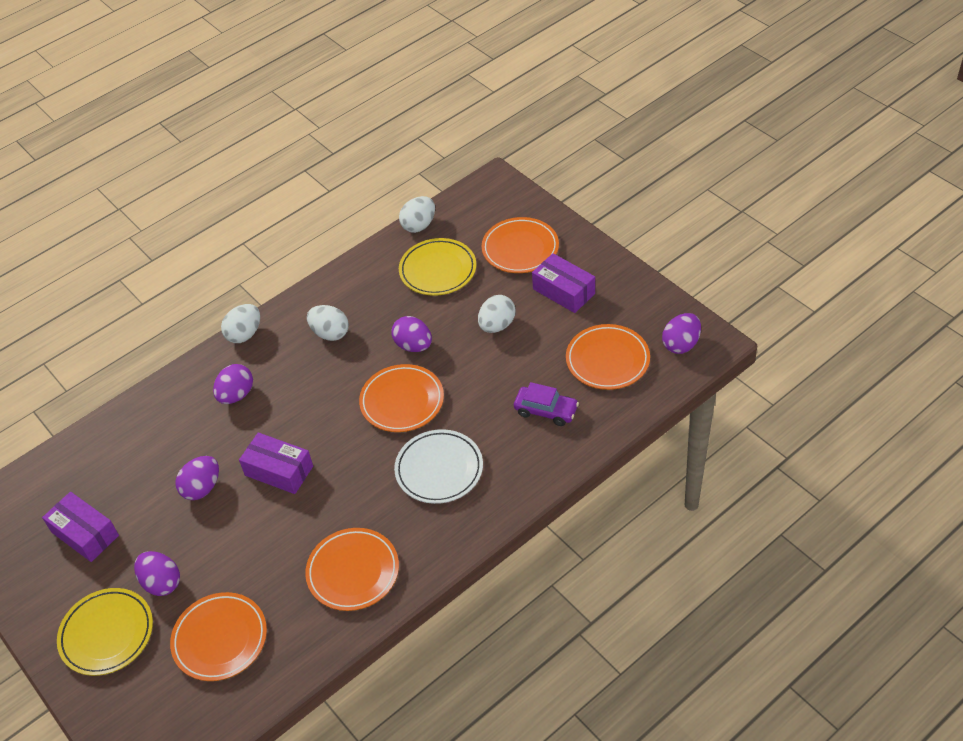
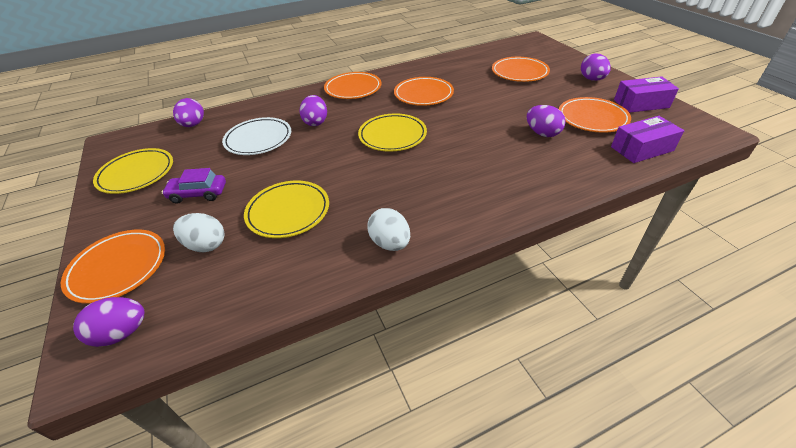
purple box: 3 -> 2
white egg: 4 -> 2
yellow plate: 2 -> 3

